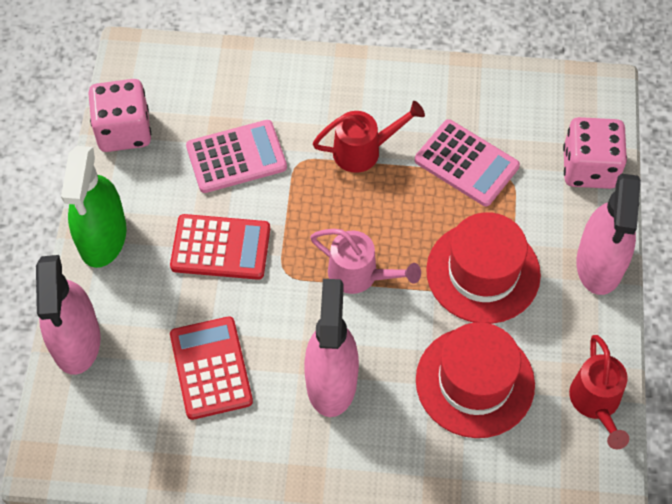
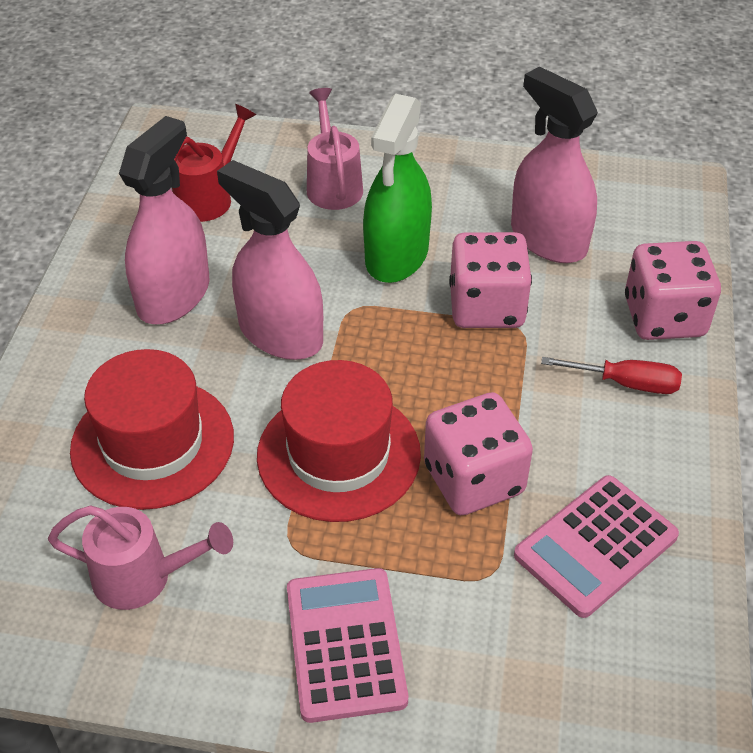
pink dice: 2 -> 3
pink watering can: 1 -> 2
red calculator: 2 -> 0
red screwdriver: 0 -> 1
red watering can: 2 -> 1

